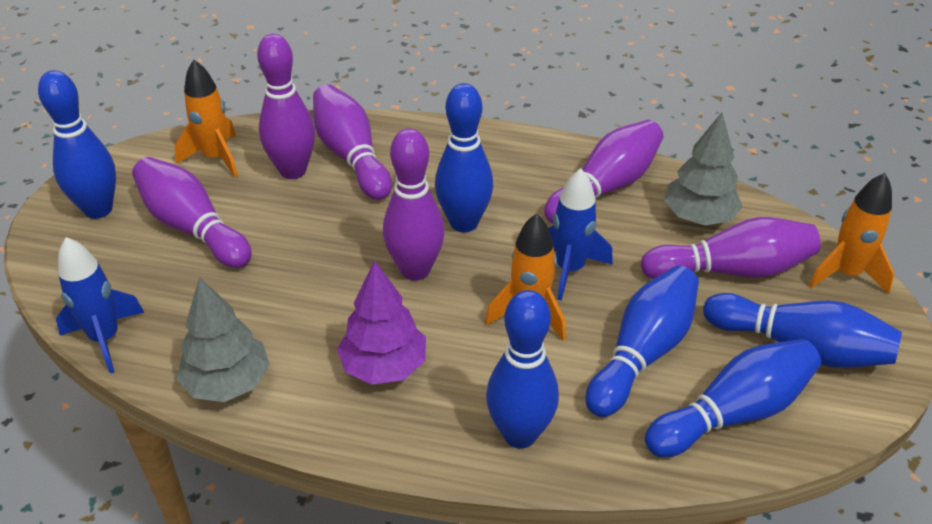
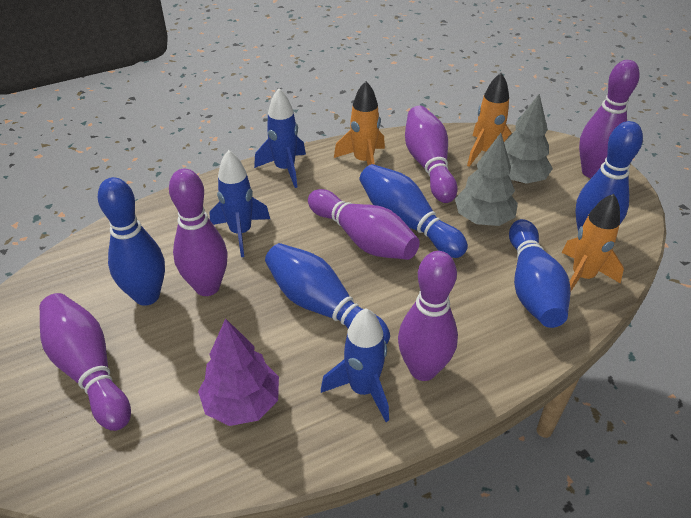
blue bowling pin: 6 -> 5
blue rocket: 2 -> 3

